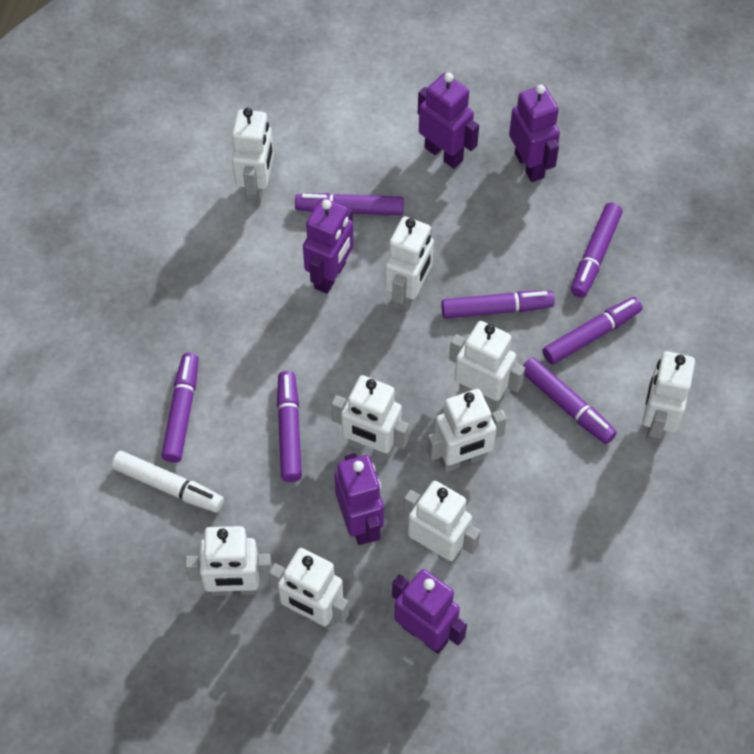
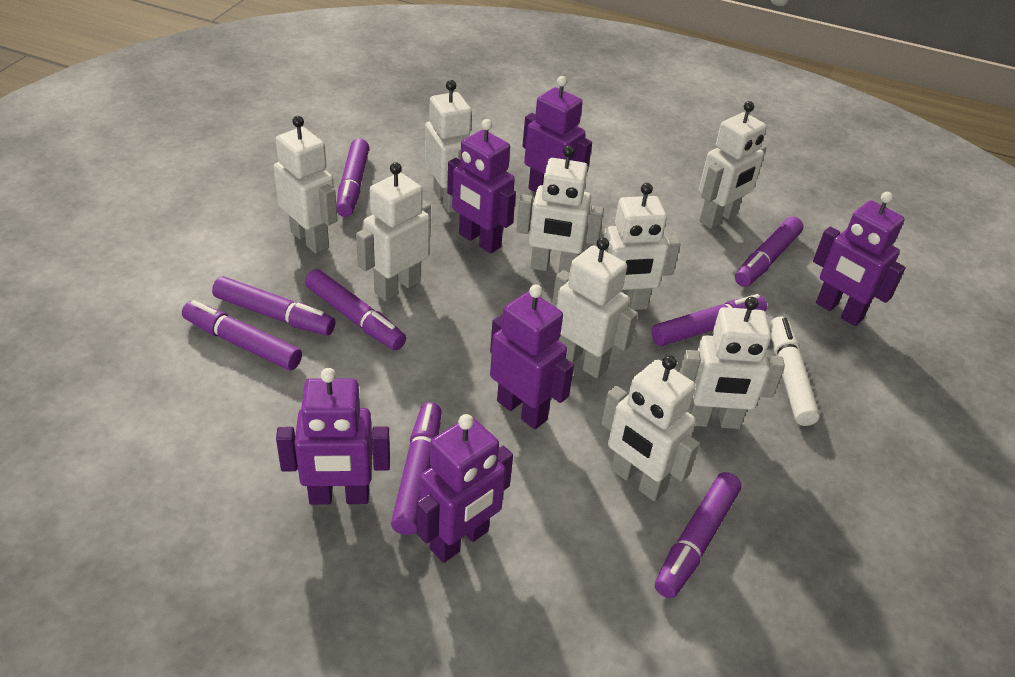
purple marker: 7 -> 8
purple robot: 5 -> 6

